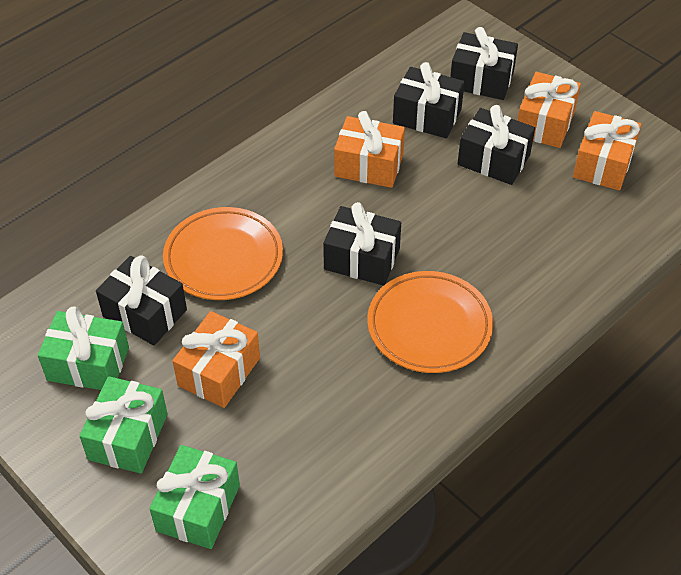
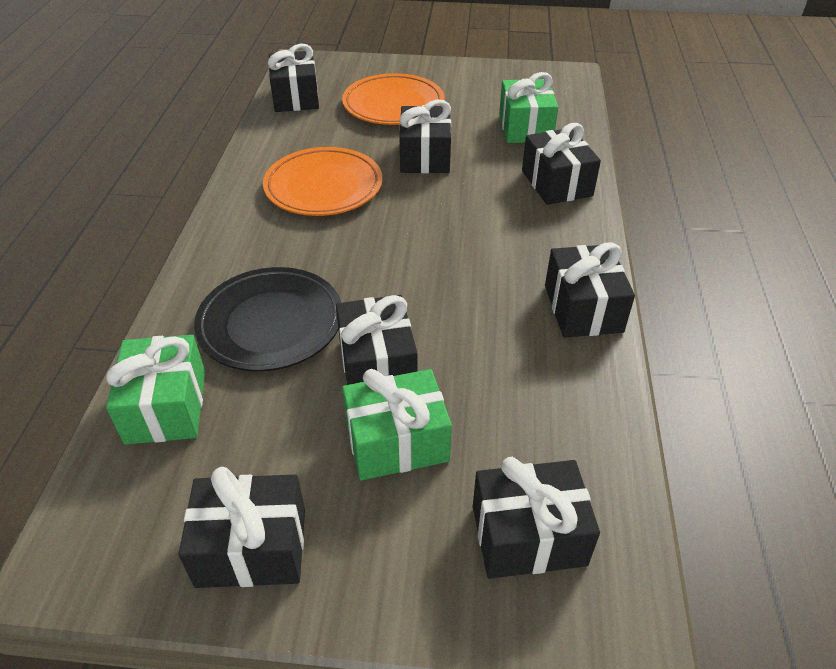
black gift: 5 -> 7
black plate: 0 -> 1
orange gift: 4 -> 0

